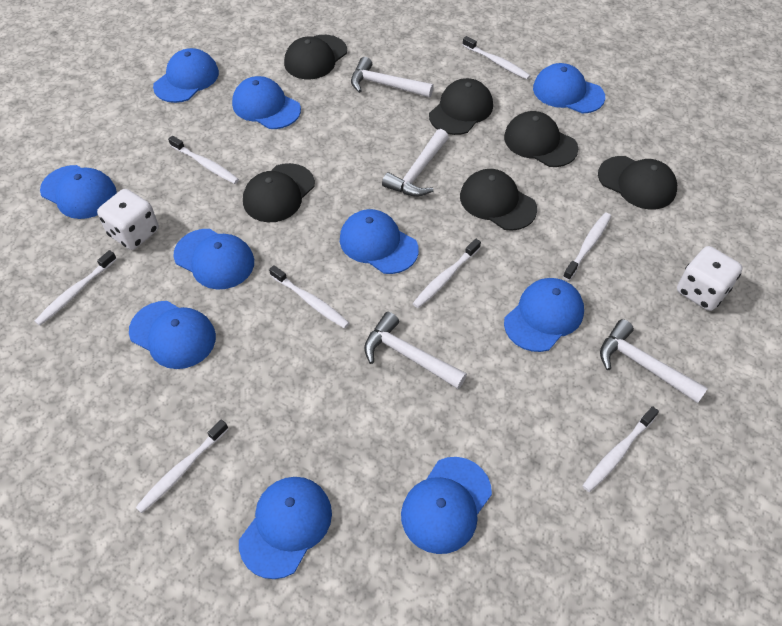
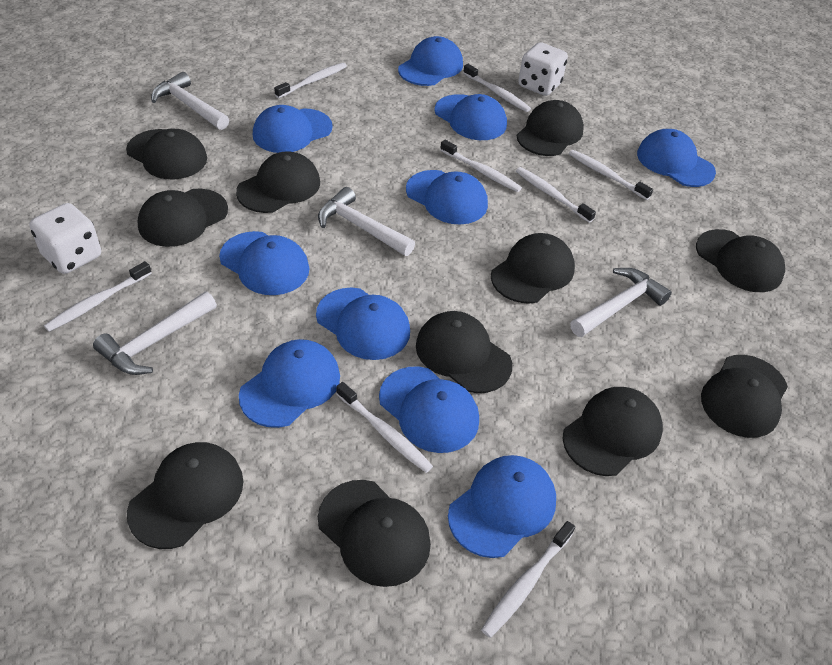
black cap: 6 -> 11

